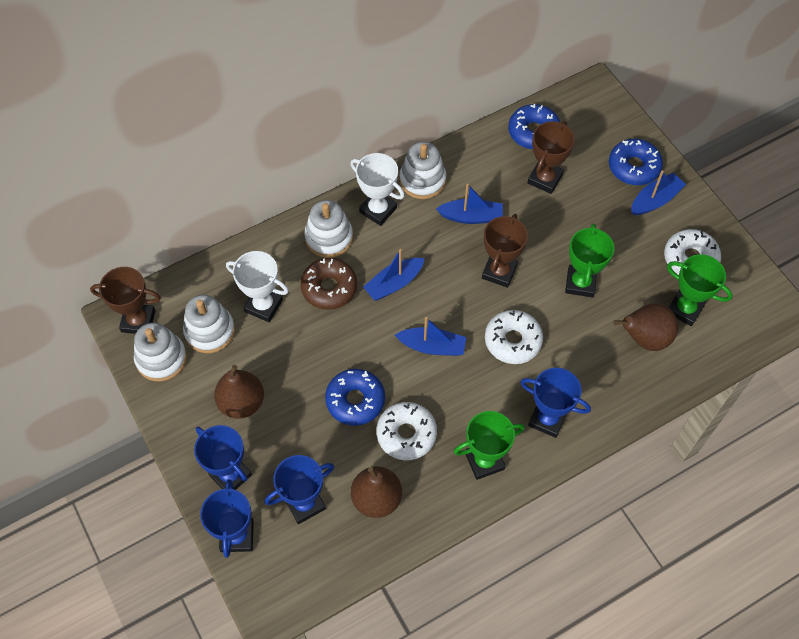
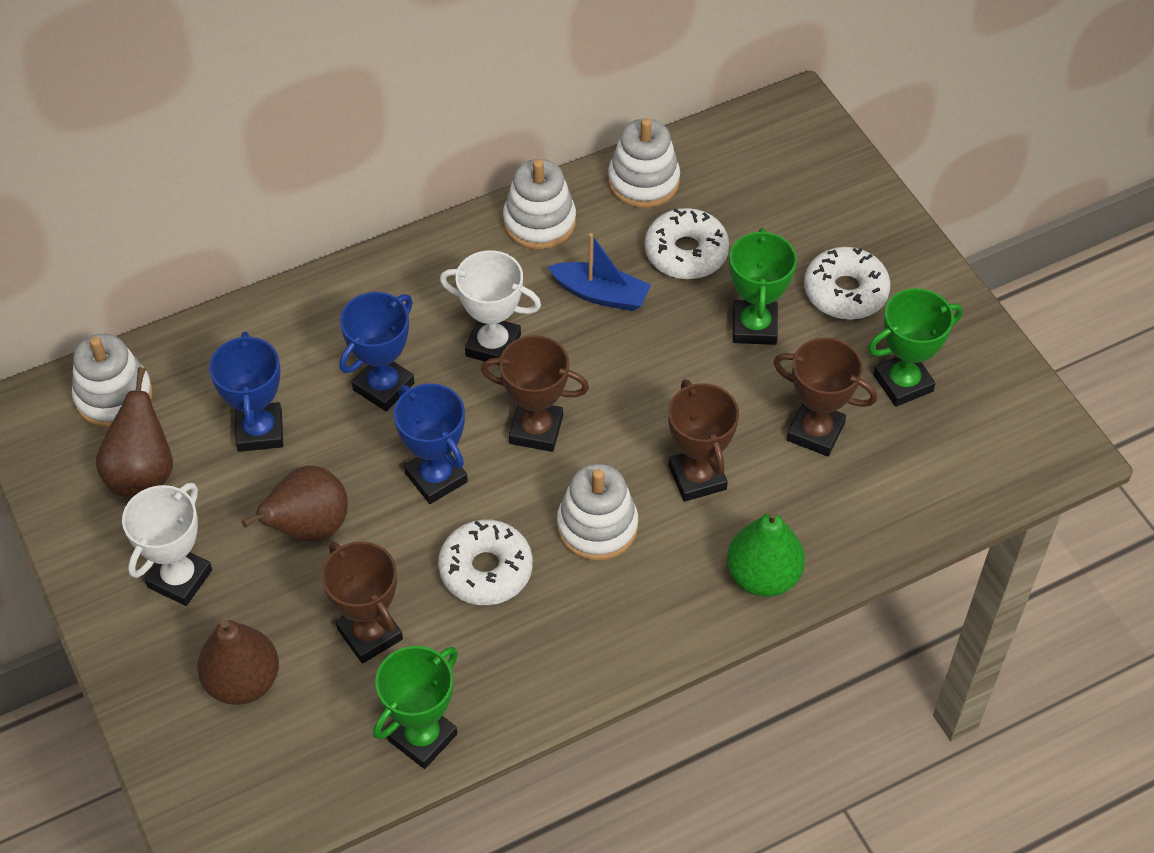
blue boat: 4 -> 1
blue donut: 3 -> 0
blue trophy: 4 -> 3
brown donut: 1 -> 0
brown trophy: 3 -> 4
green pear: 0 -> 1

